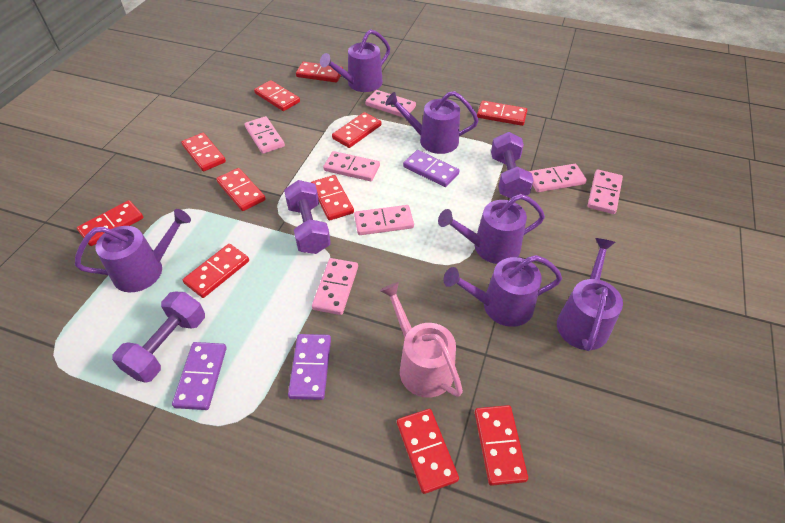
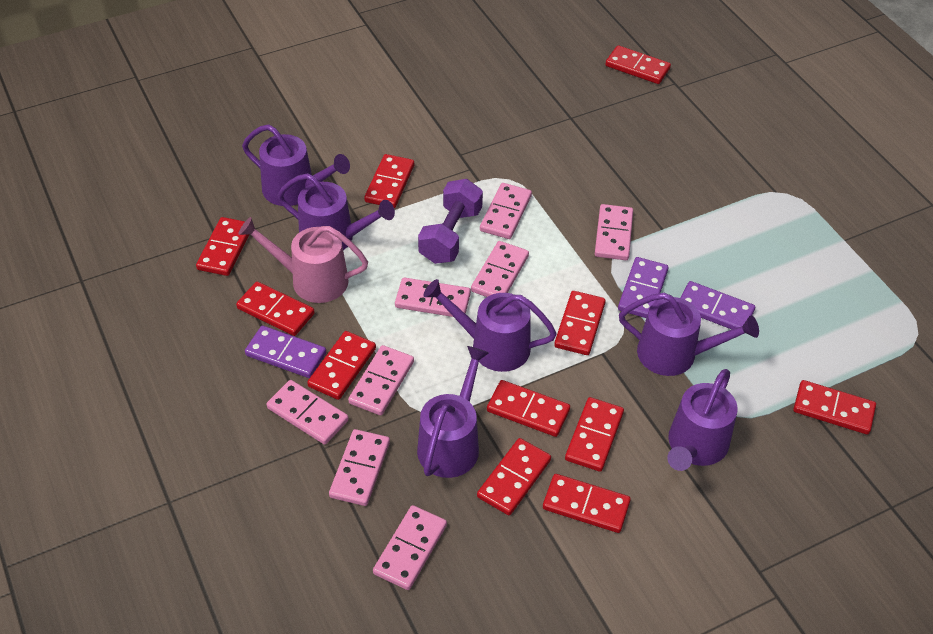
pink domino: 7 -> 8
purple dumbbell: 3 -> 1

